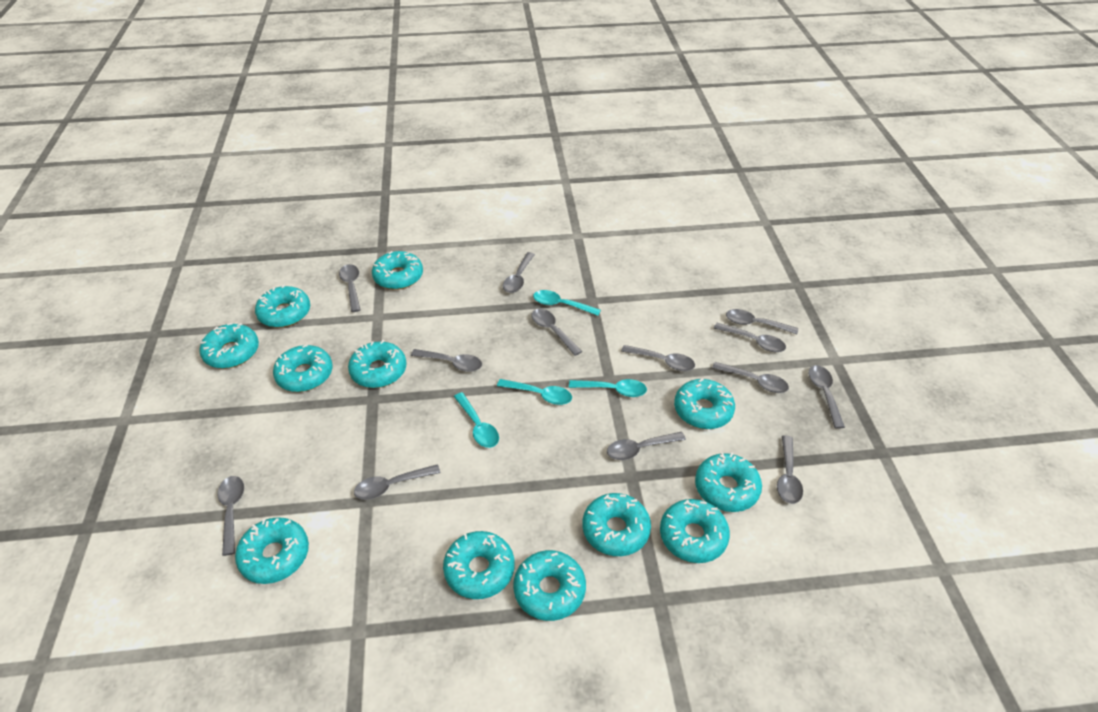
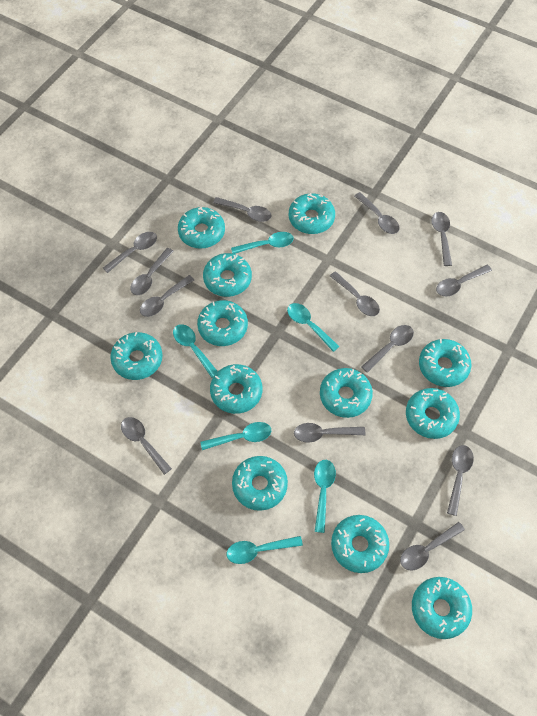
turquoise spoon: 4 -> 6

